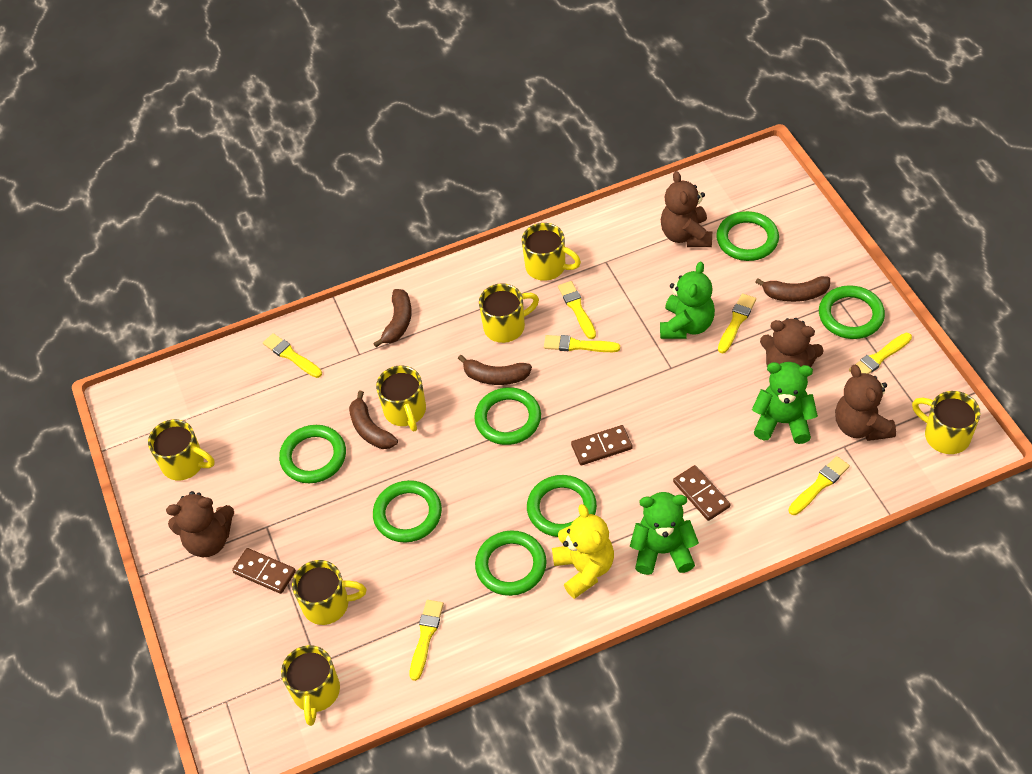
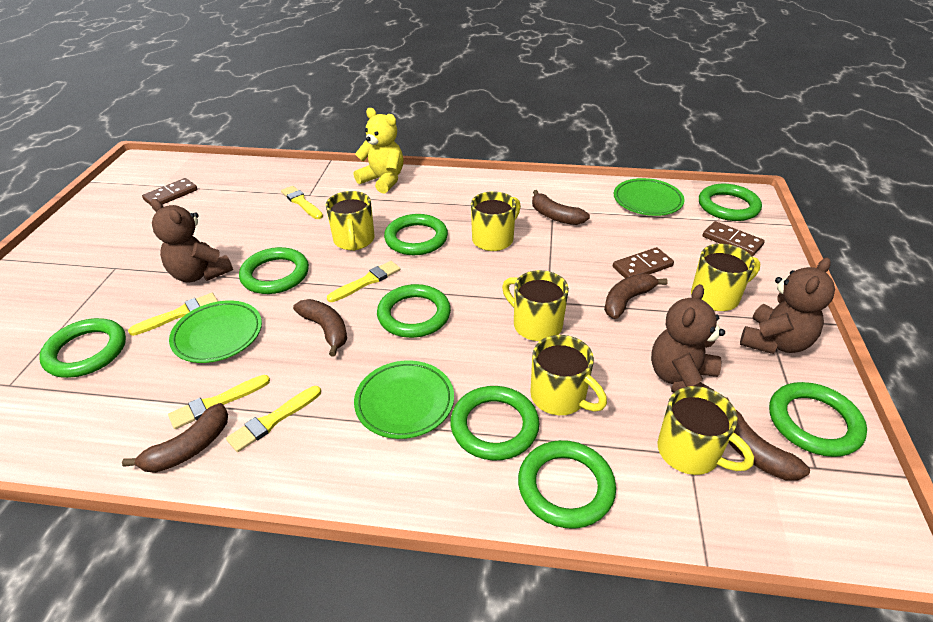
brown banana: 4 -> 5
brown teddy bear: 4 -> 3
green plate: 0 -> 3
green ring: 7 -> 8
green teddy bear: 3 -> 0
yellow brush: 7 -> 5
yellow mug: 7 -> 6

